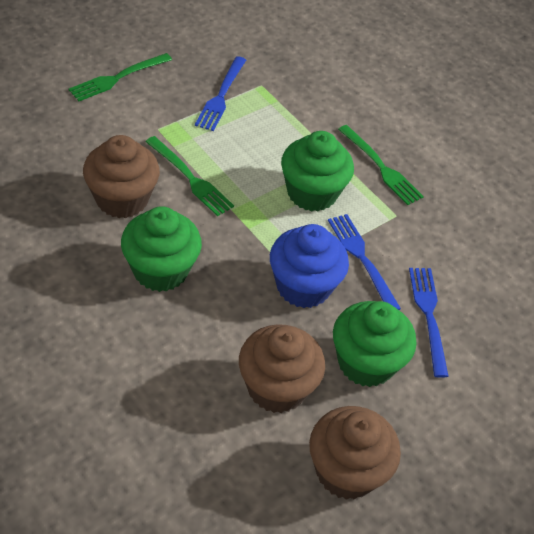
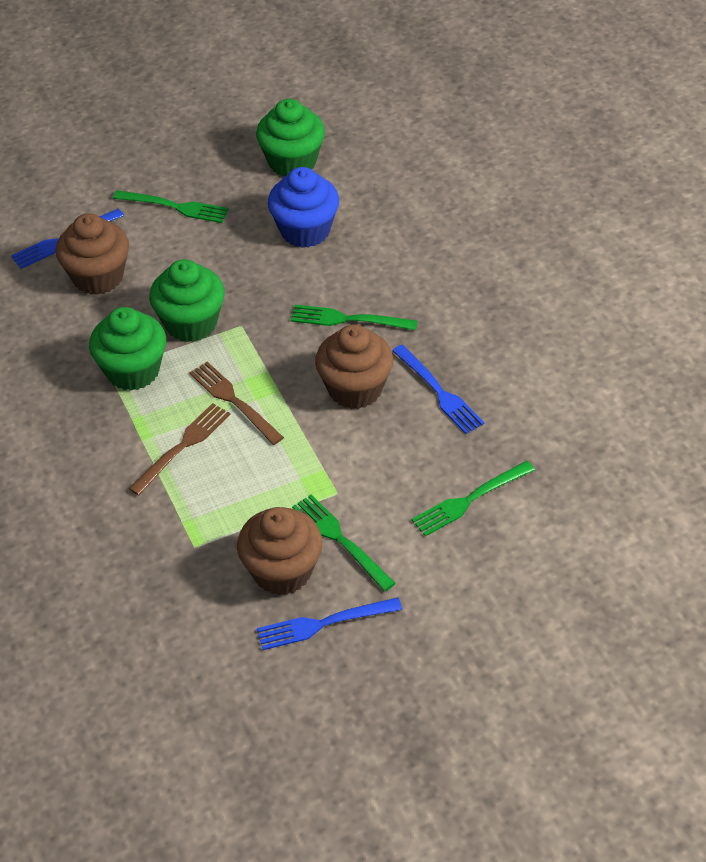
brown fork: 0 -> 2
green fork: 3 -> 4

